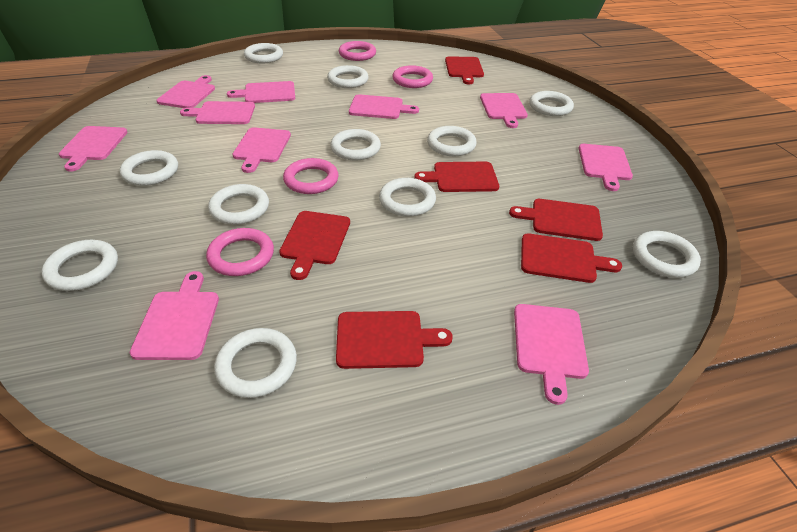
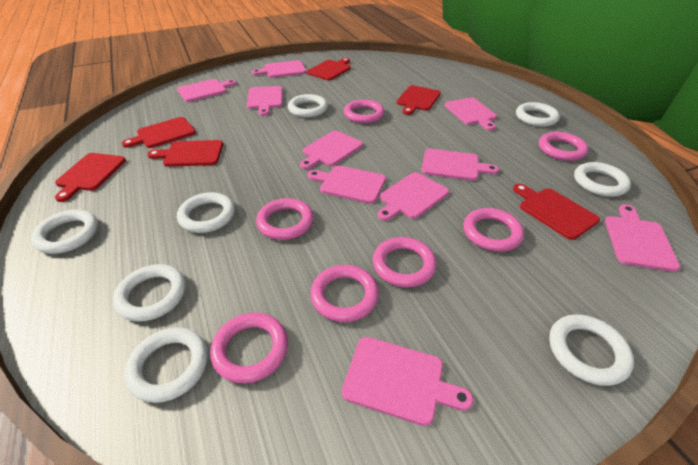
pink ring: 4 -> 7
white ring: 11 -> 8

